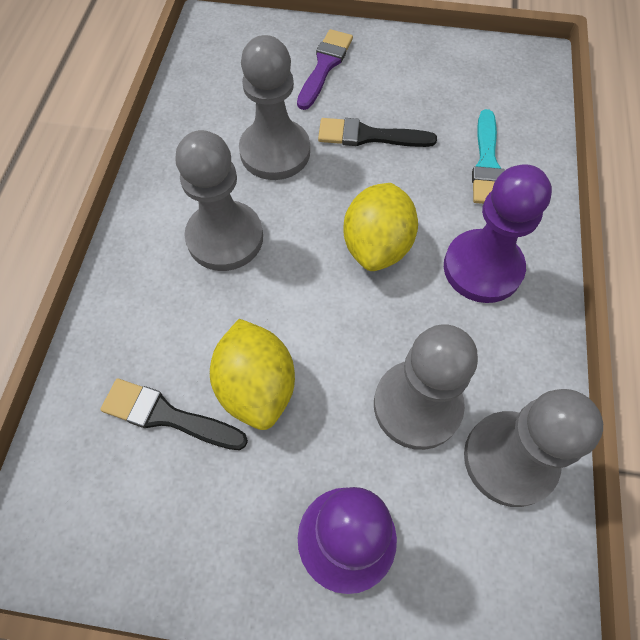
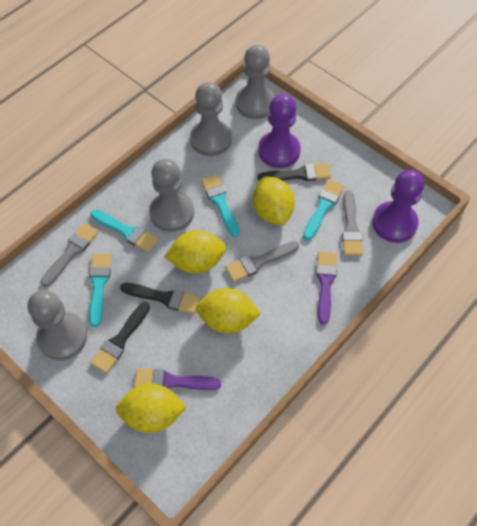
black brush: 2 -> 3
grey brush: 0 -> 3
purple brush: 1 -> 2
turquoise brush: 1 -> 4
yellow lemon: 2 -> 4

